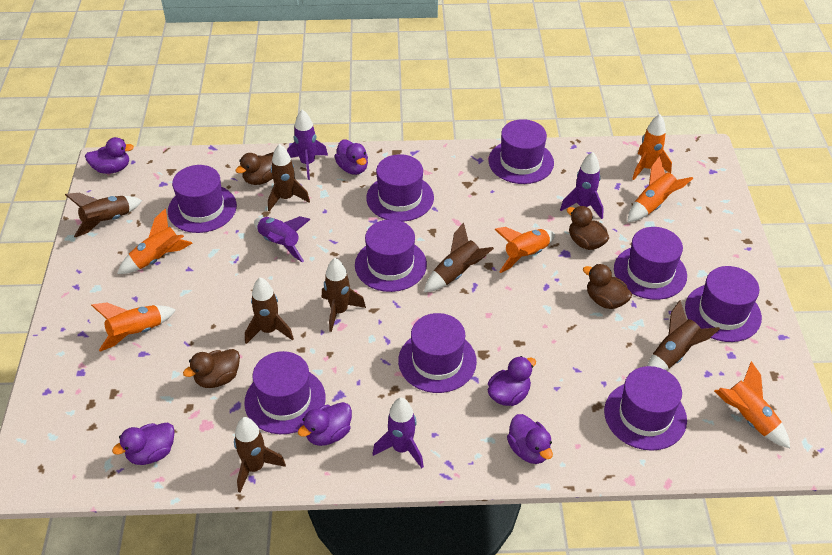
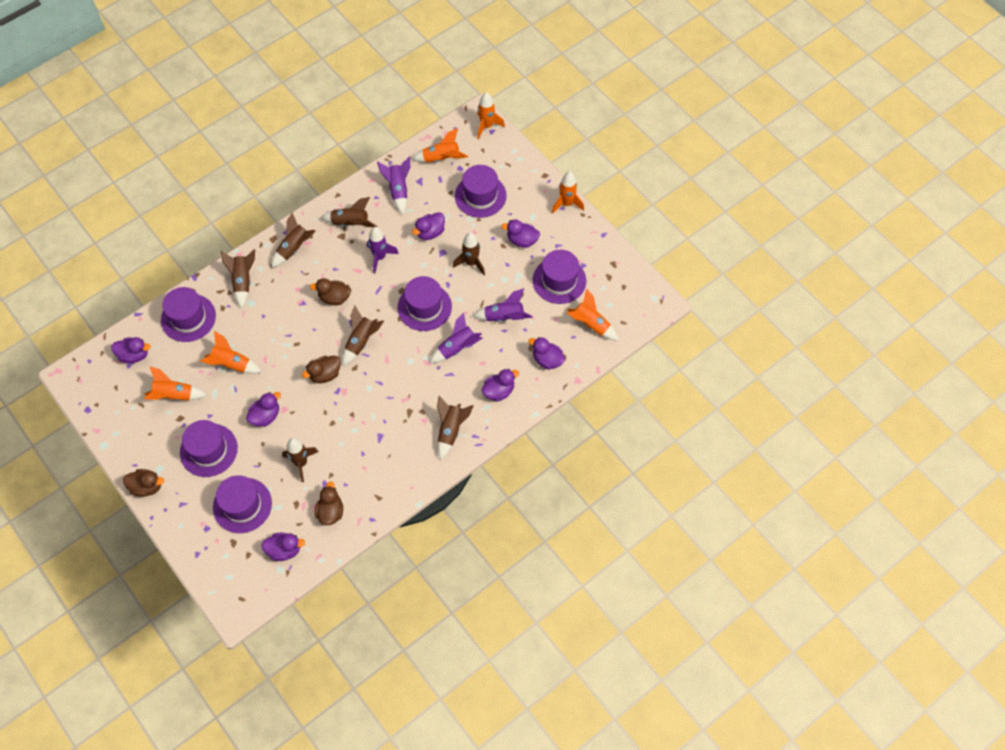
purple duck: 6 -> 7
purple hat: 9 -> 6

